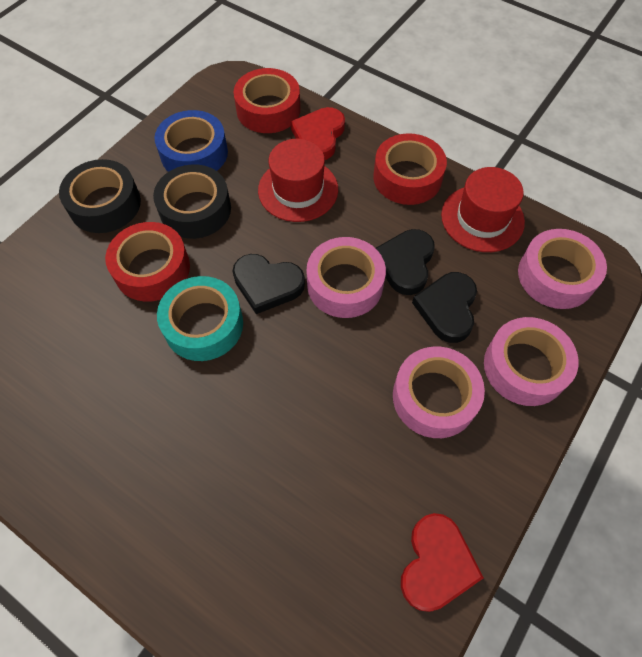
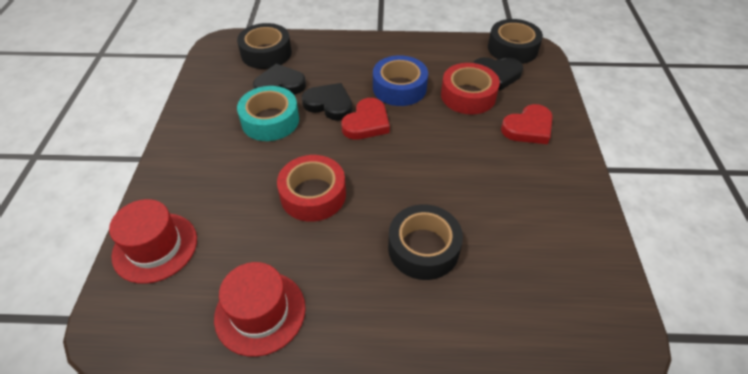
black tape: 2 -> 3
pink tape: 4 -> 0
red tape: 3 -> 2

